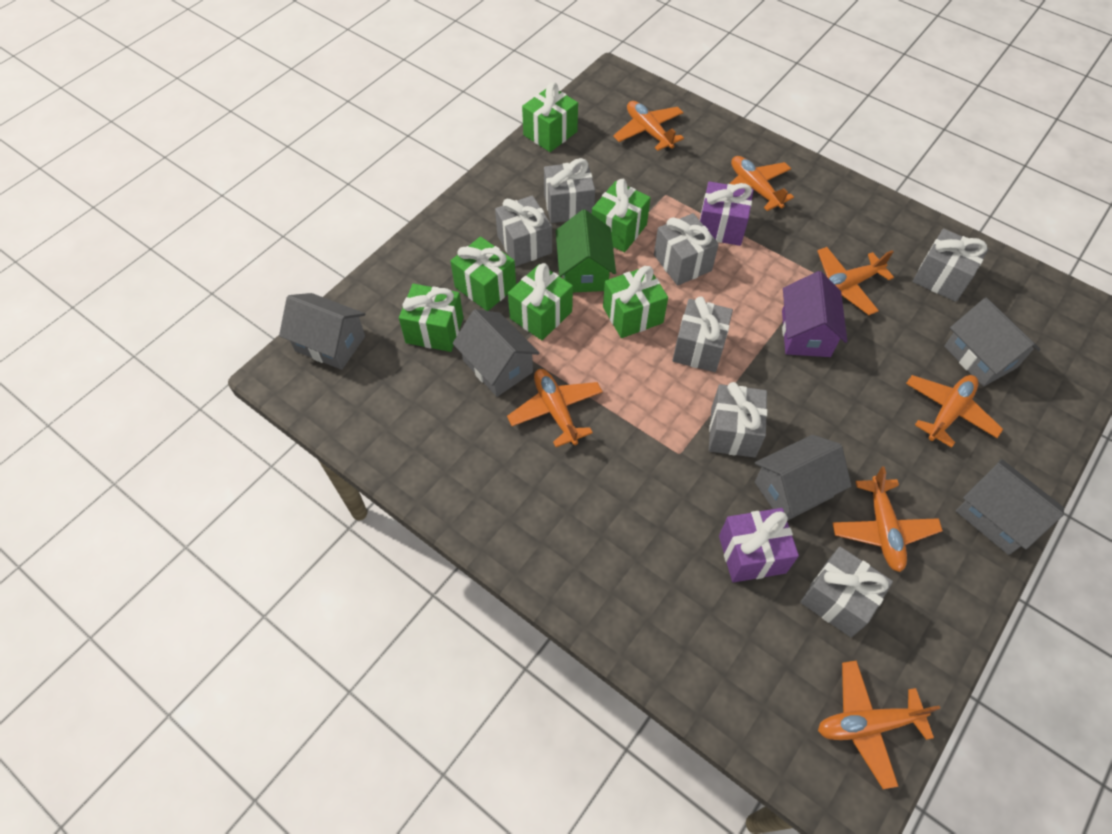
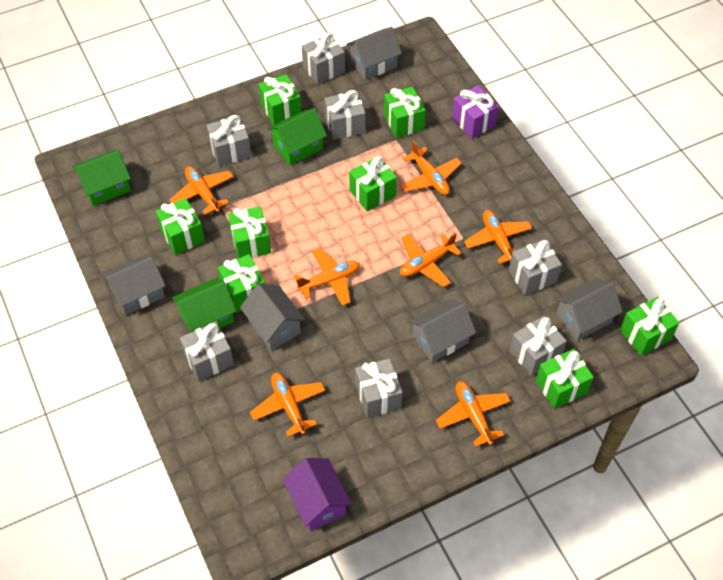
green gift: 6 -> 8
green house: 1 -> 3
purple gift: 2 -> 1

